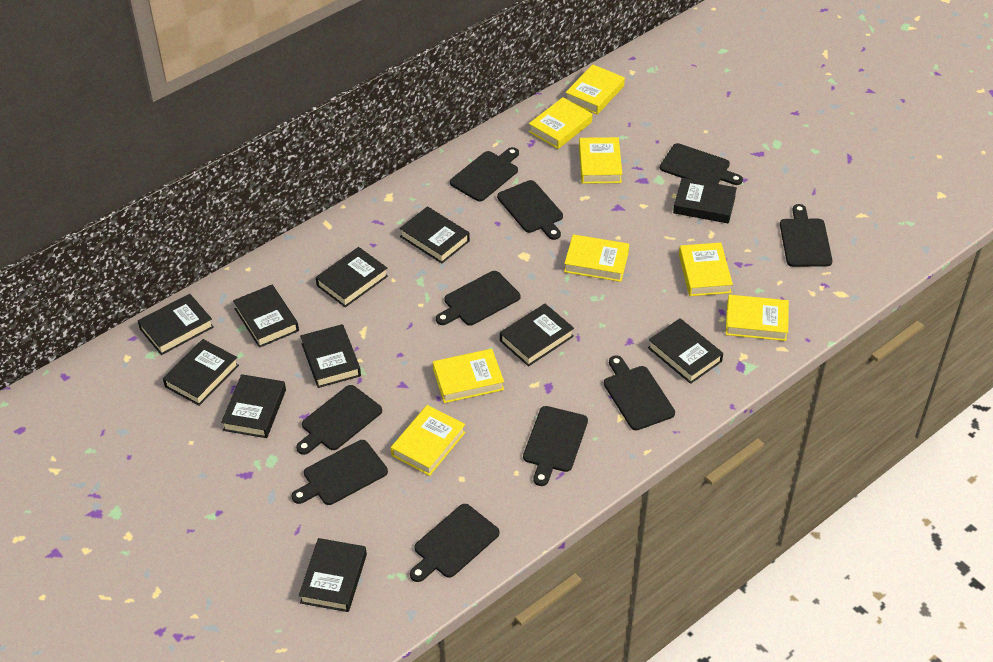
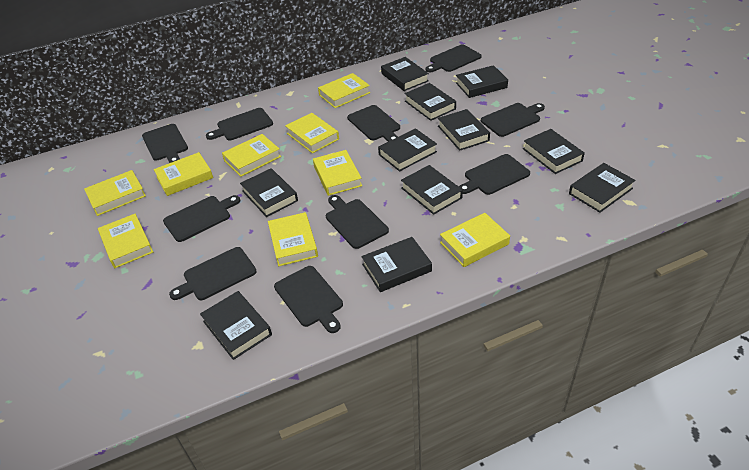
yellow book: 8 -> 9

